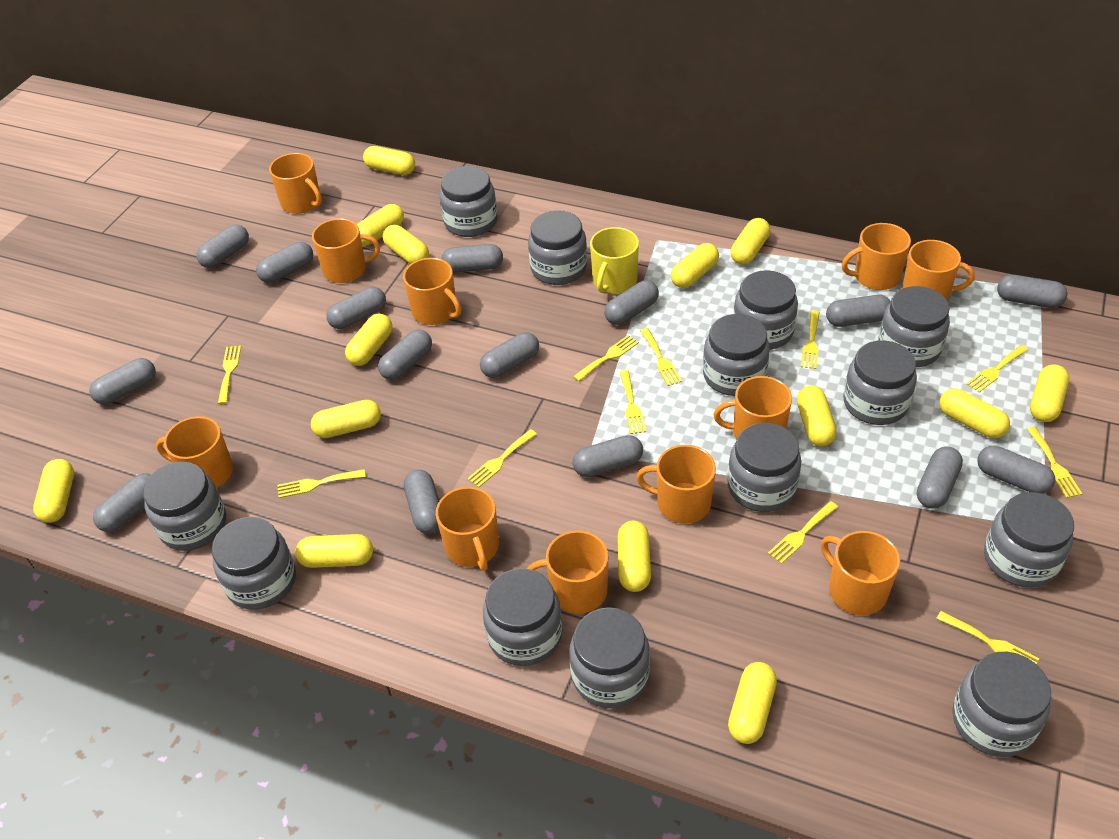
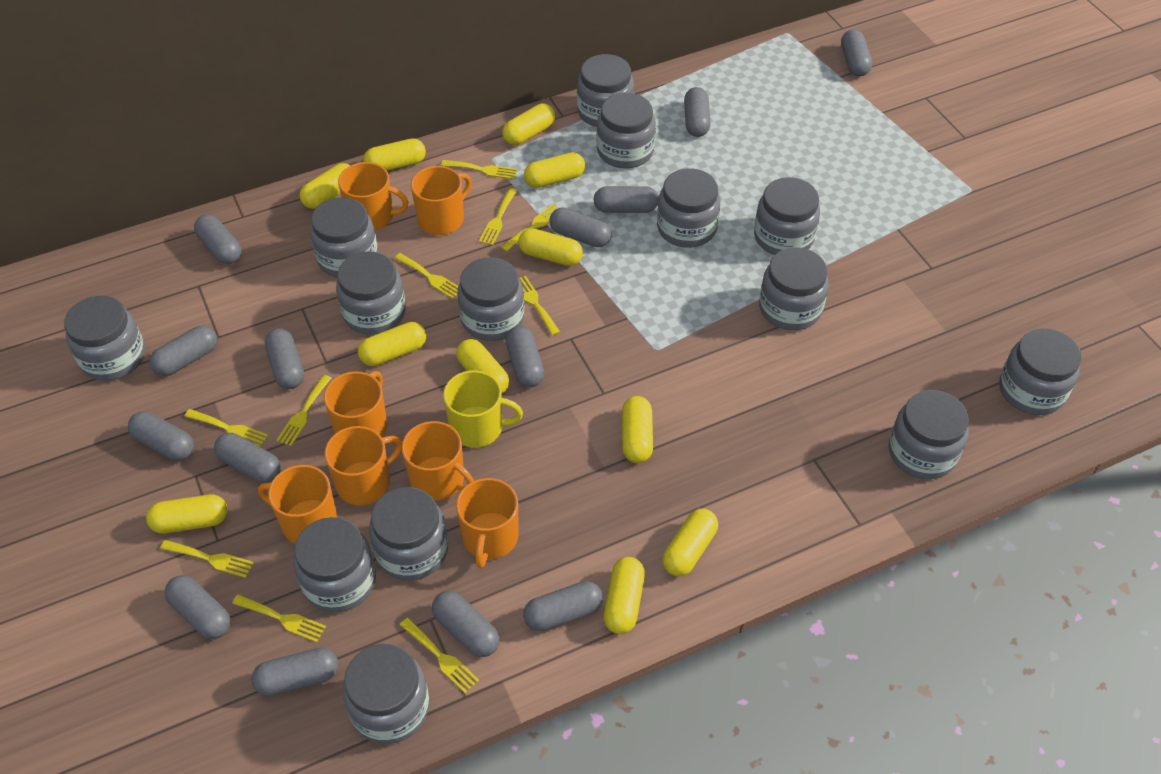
grey capsule: 15 -> 14
grey jar: 13 -> 14
orange mug: 11 -> 7
yellow capsule: 14 -> 11
yellow fork: 11 -> 10

